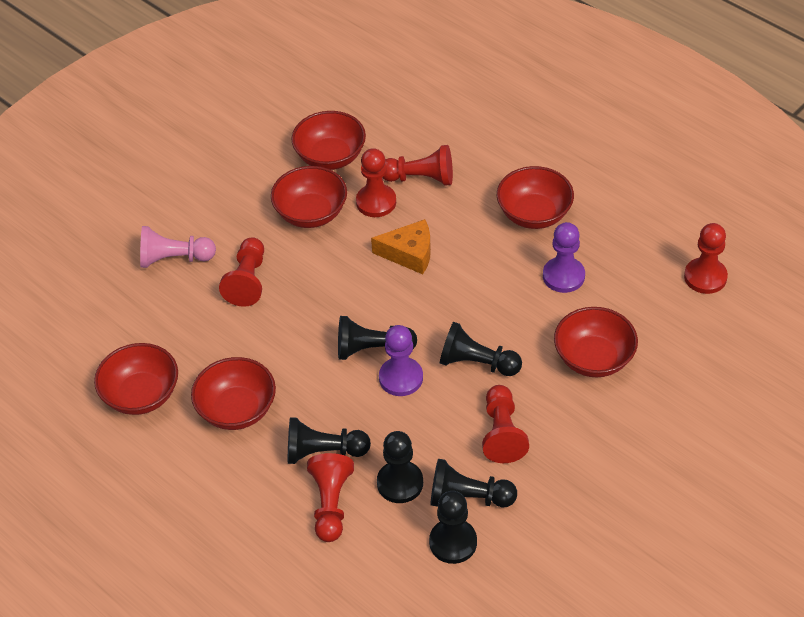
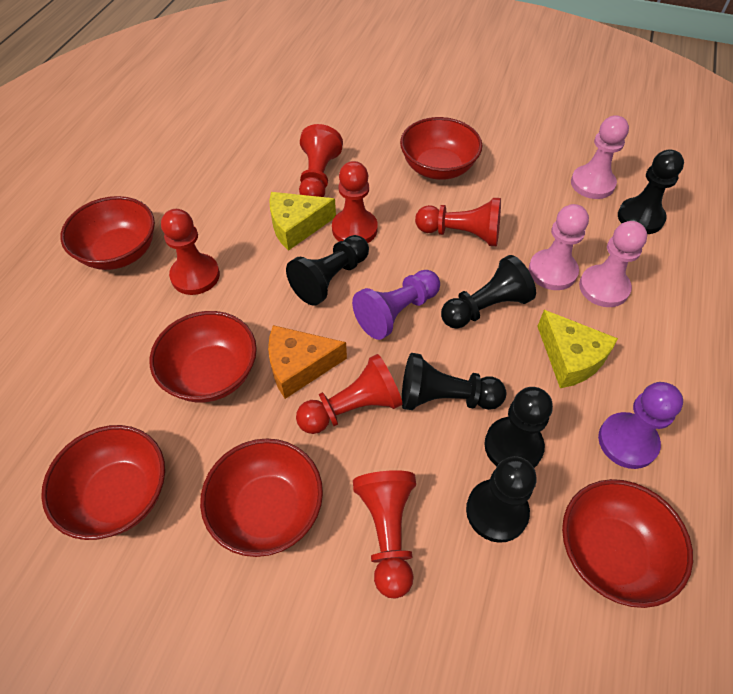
pink pawn: 1 -> 3
yellow cheese: 0 -> 2

